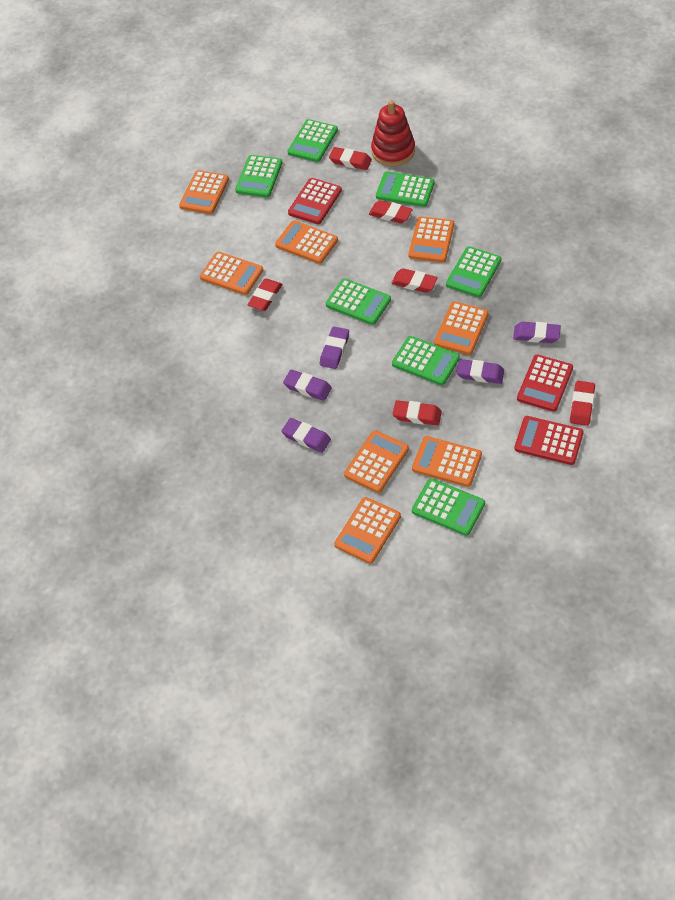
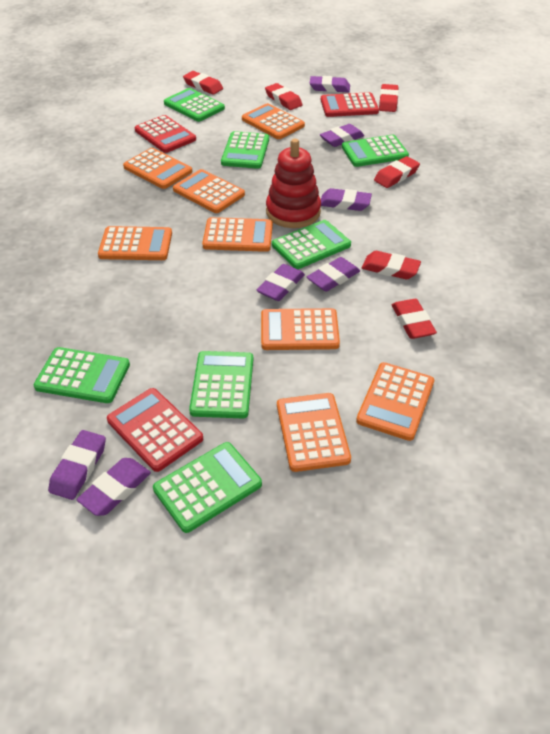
purple eraser: 5 -> 7

